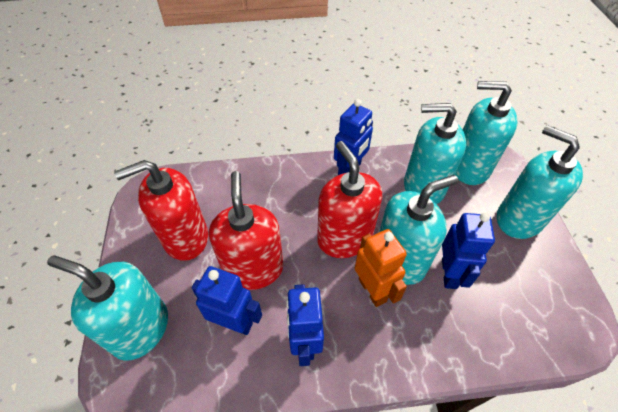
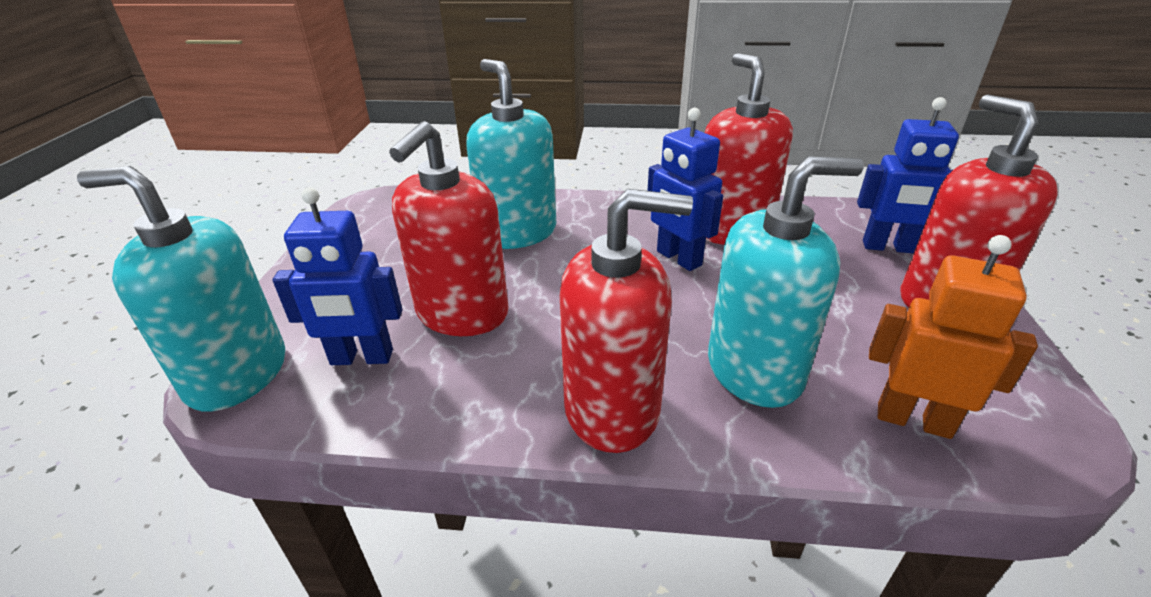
blue robot: 4 -> 3
red soap dispenser: 3 -> 4
turquoise soap dispenser: 5 -> 3

